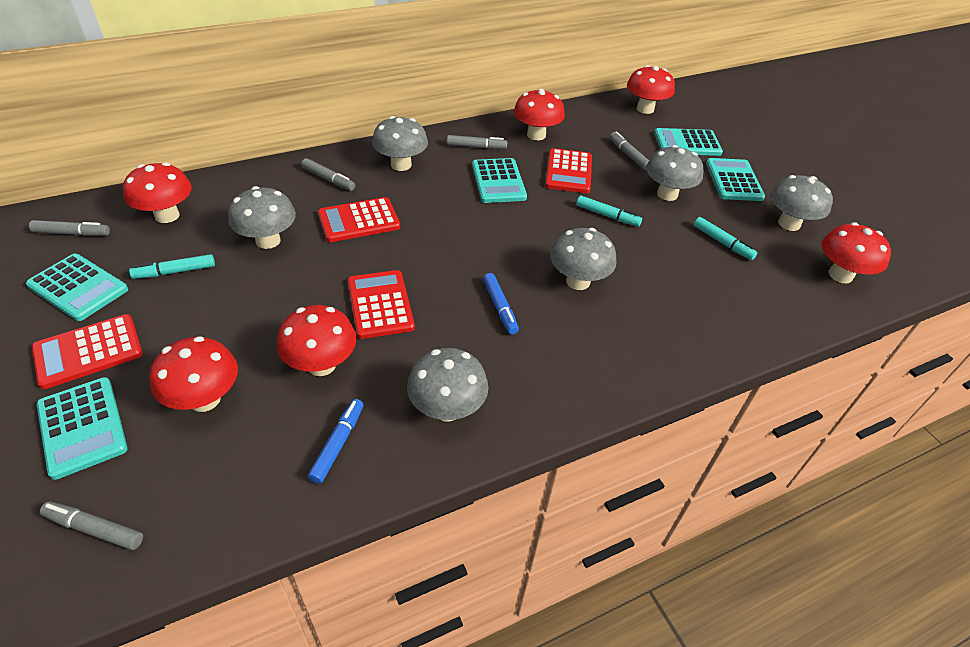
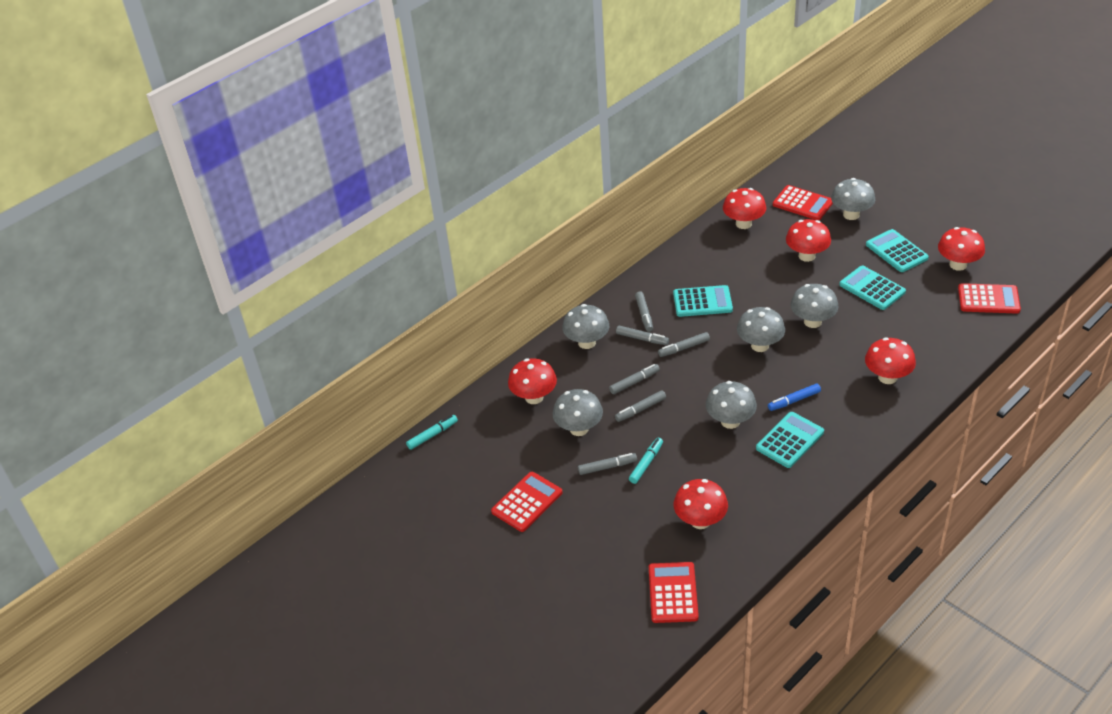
blue marker: 2 -> 1
grey marker: 5 -> 6
turquoise calculator: 5 -> 4
turquoise marker: 3 -> 2

